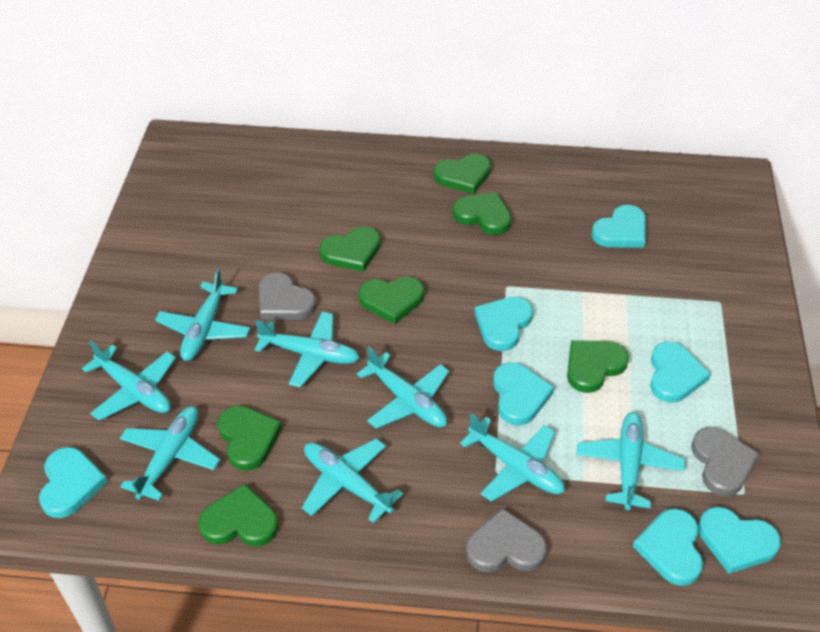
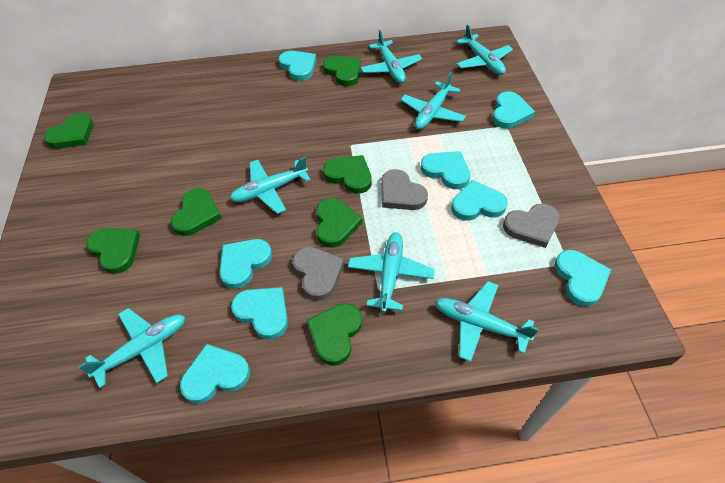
turquoise heart: 7 -> 8
turquoise plane: 8 -> 7

